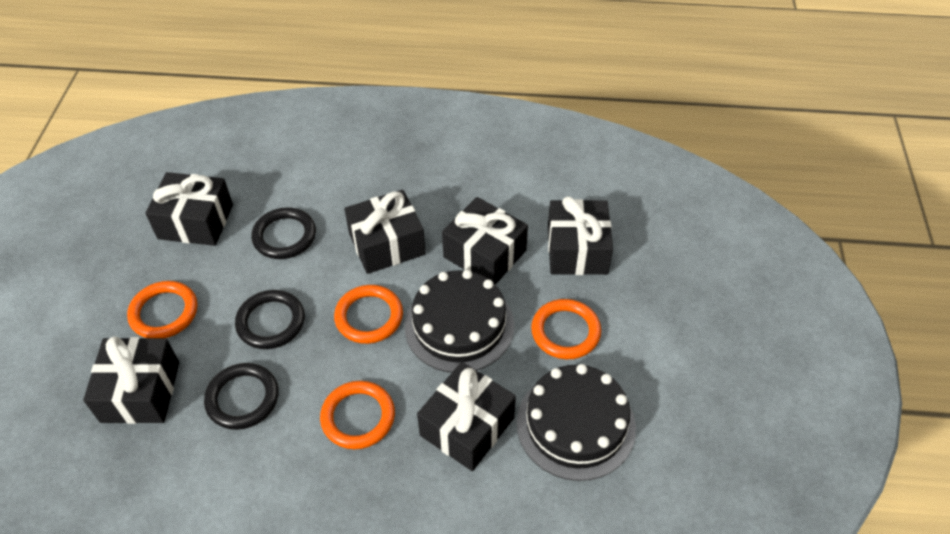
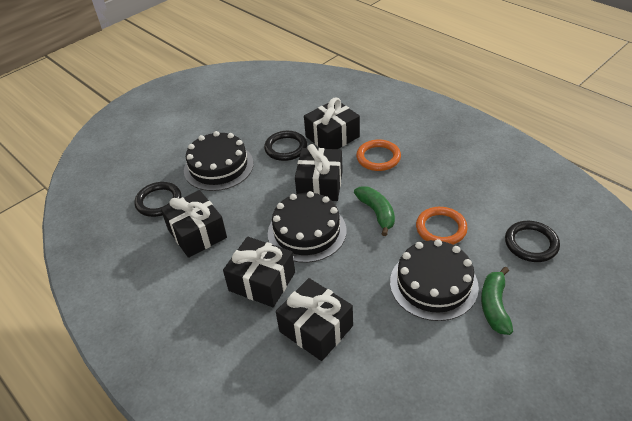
black cake: 2 -> 3
black gift: 6 -> 5
green banana: 0 -> 2
orange ring: 4 -> 2

